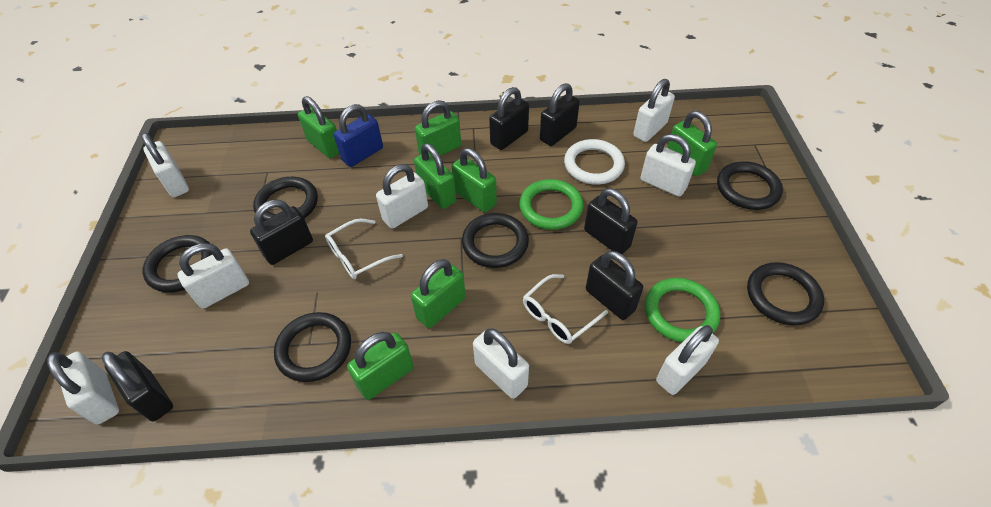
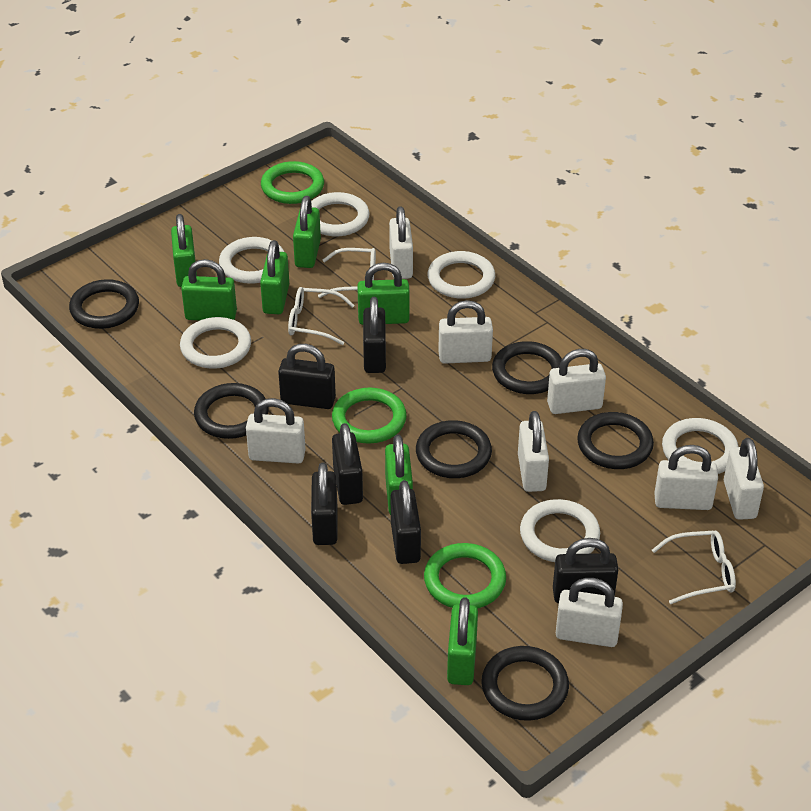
blue padlock: 1 -> 0
green ring: 2 -> 3
white glasses: 2 -> 3
white ring: 1 -> 6

